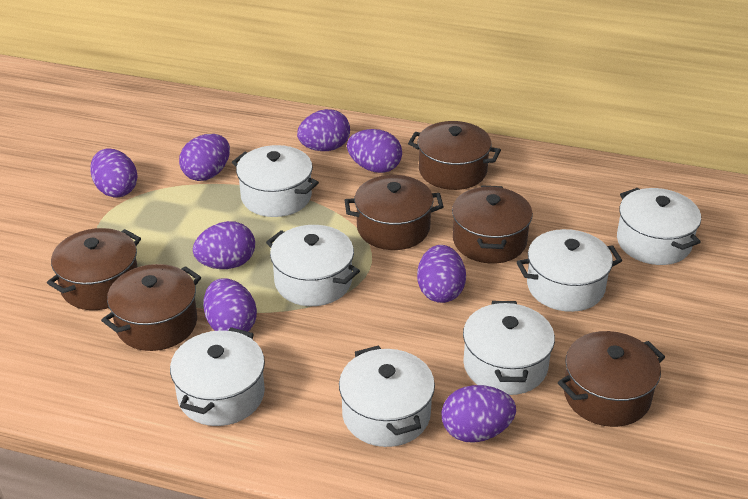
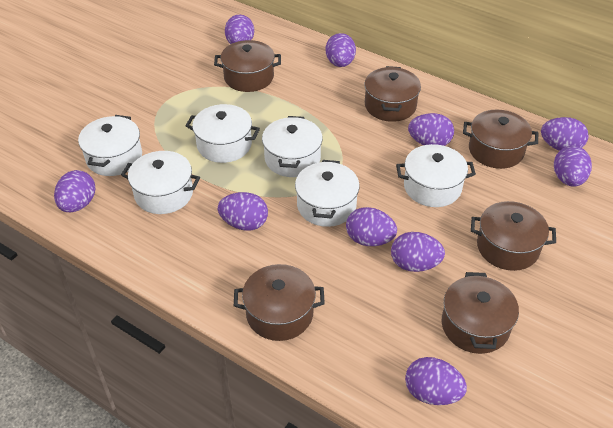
purple egg: 8 -> 10
white pot: 7 -> 6

